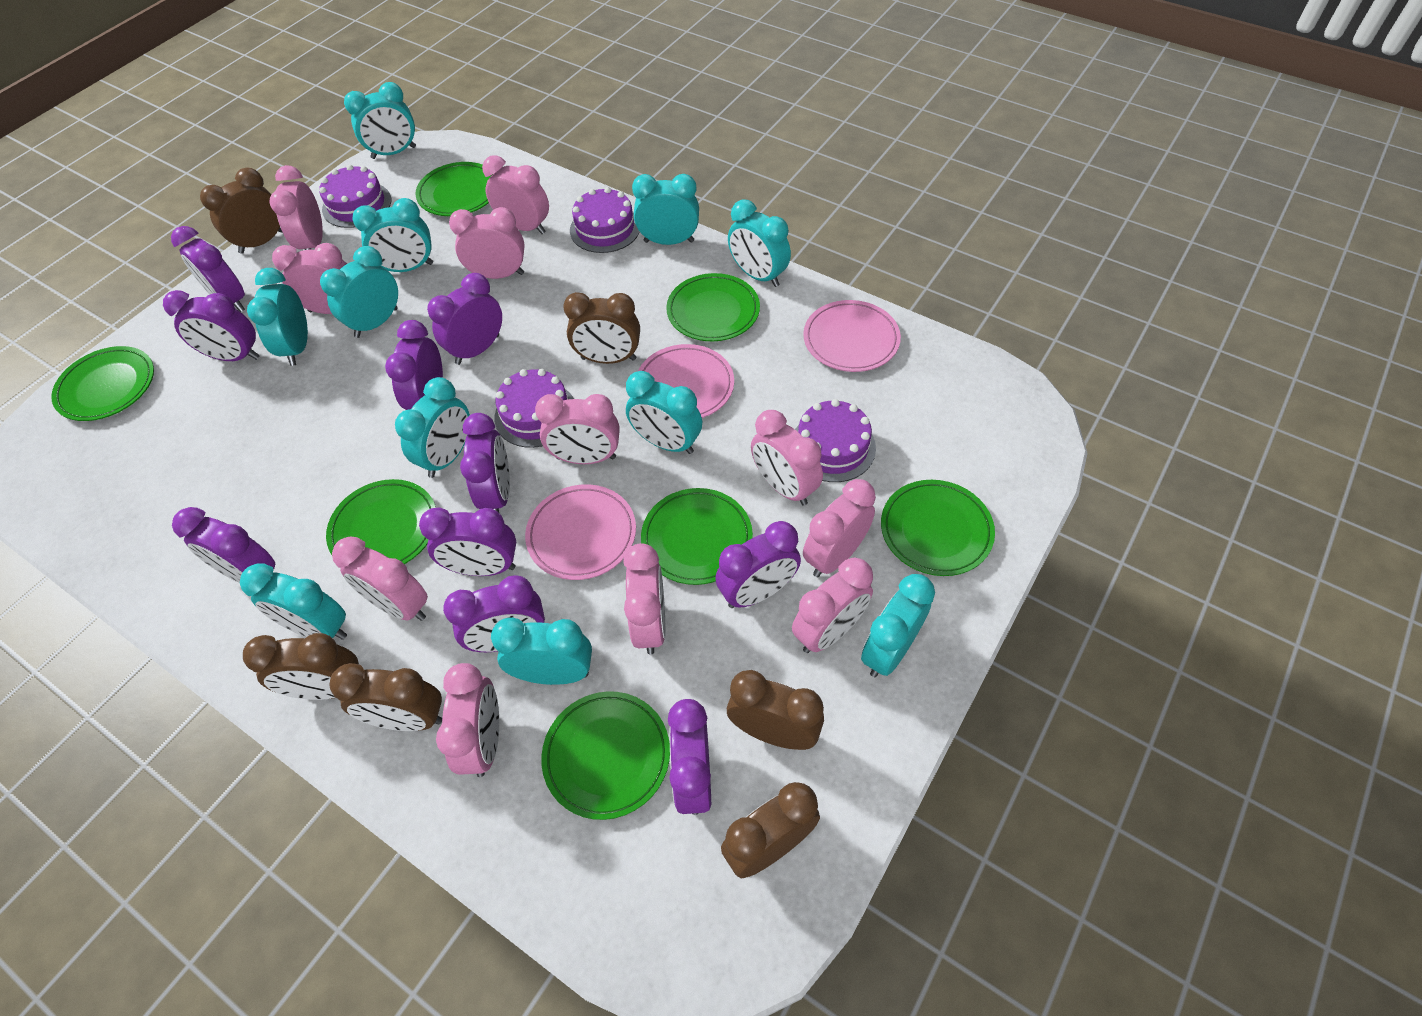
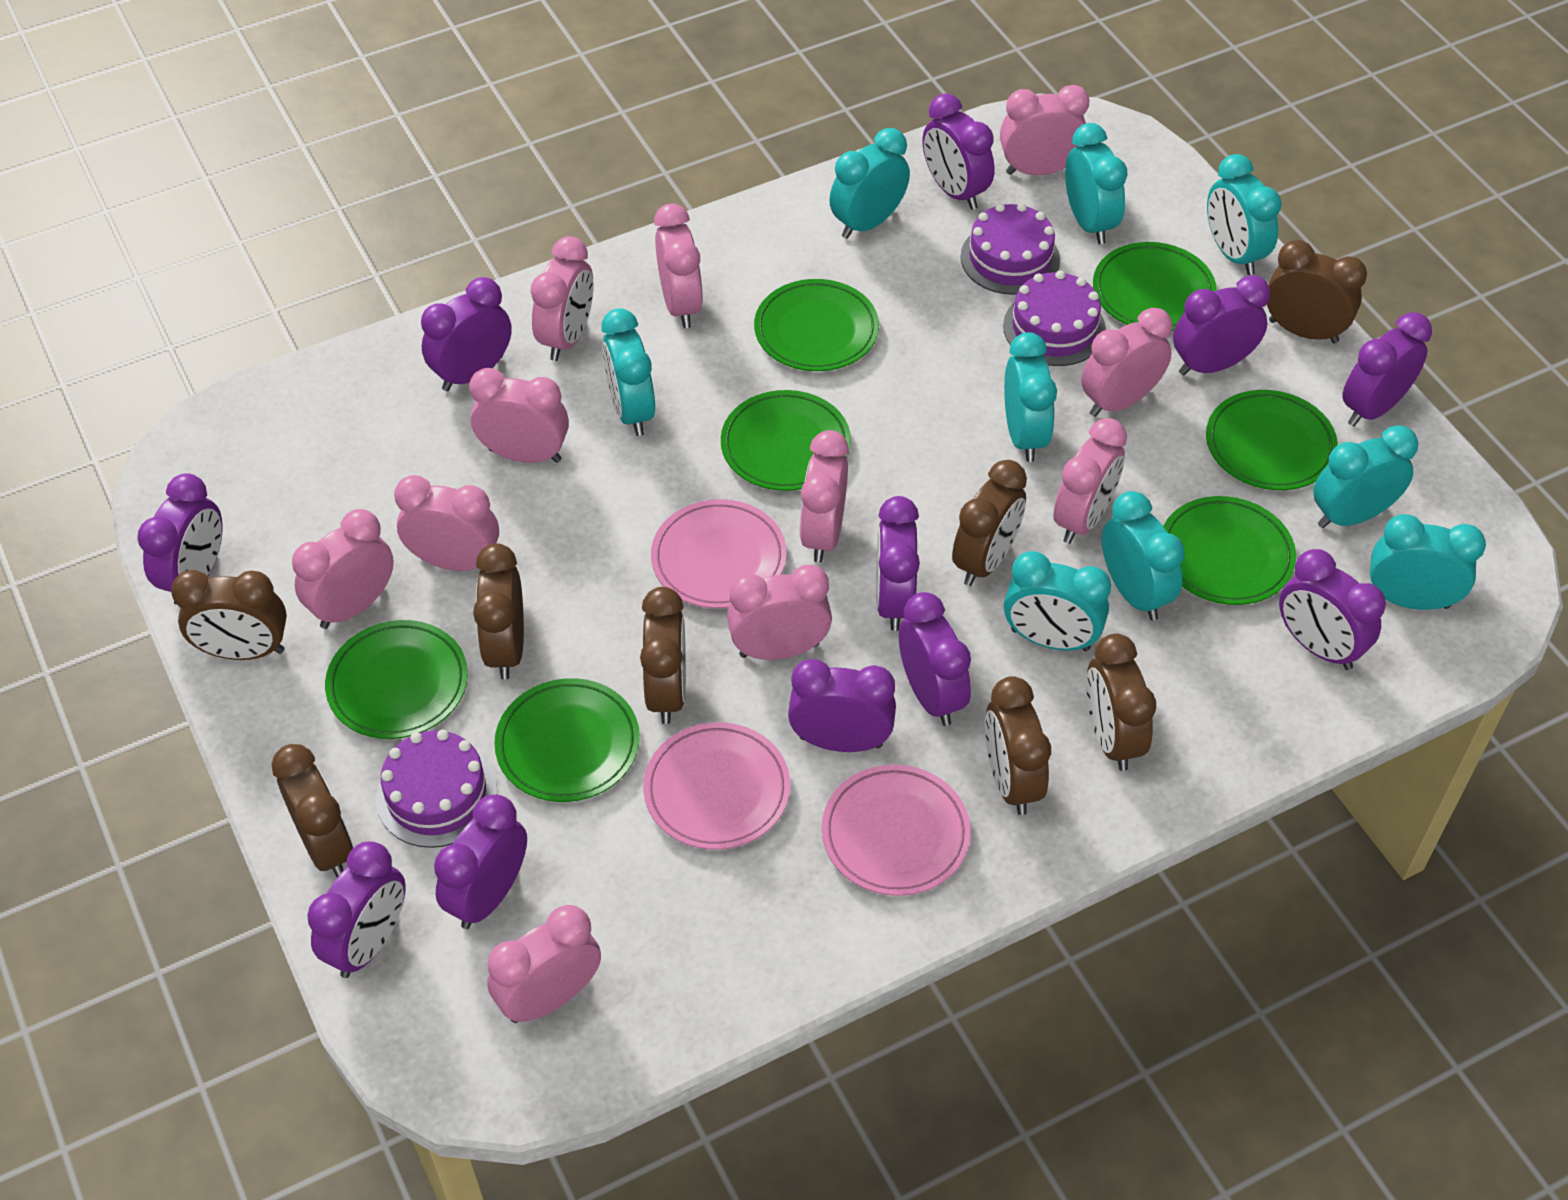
brown clock: 6 -> 8
purple cake: 4 -> 3
purple clock: 10 -> 11
turquoise clock: 11 -> 9

